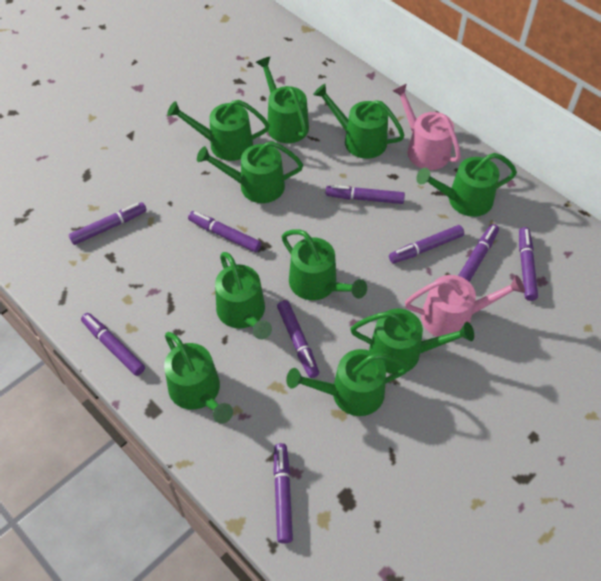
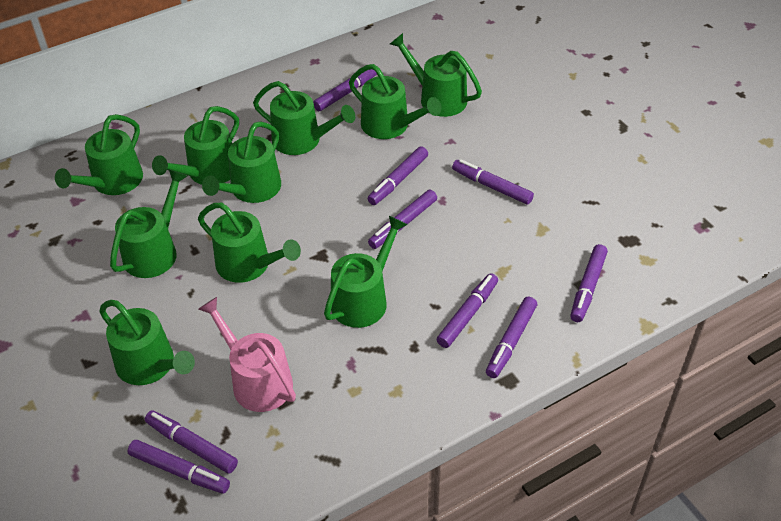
pink watering can: 2 -> 1

